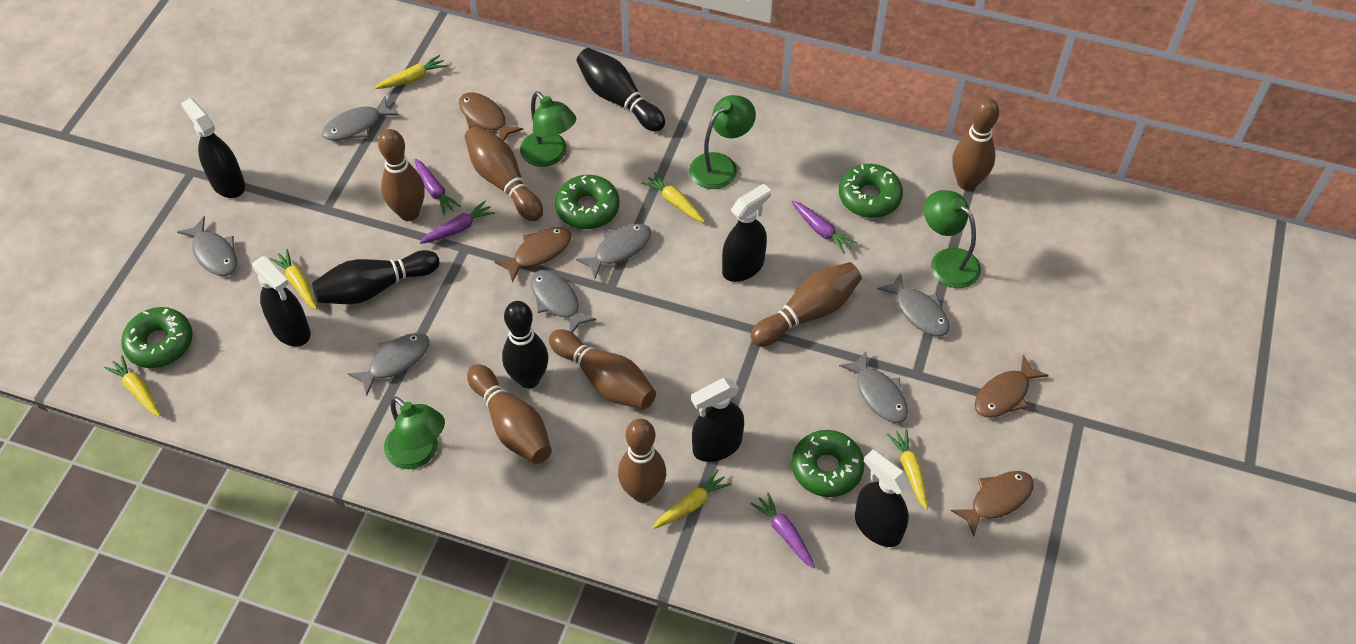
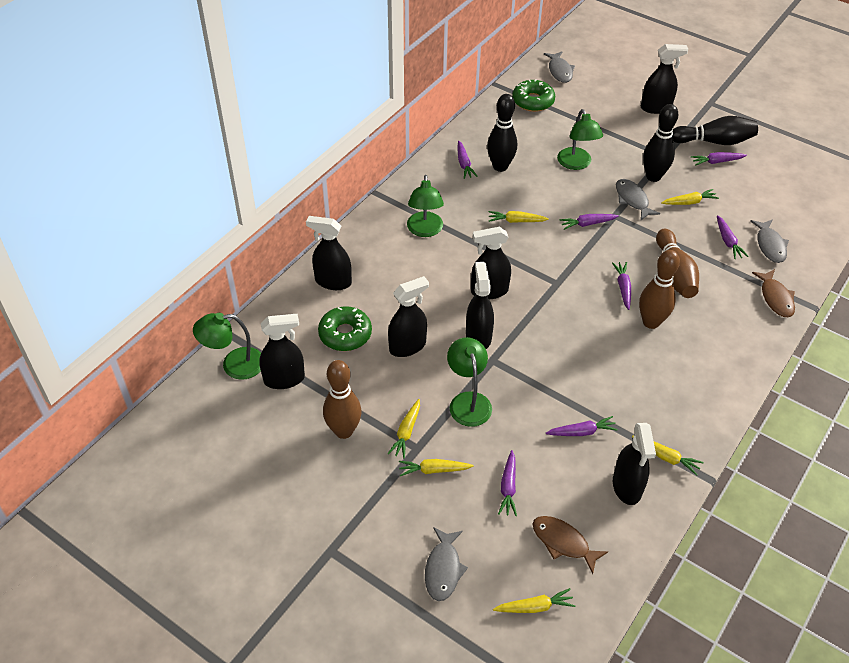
black spray bottle: 5 -> 7
brown bowling pin: 7 -> 3
brown fish: 4 -> 2
green donut: 4 -> 2
grey fish: 7 -> 4
purple carrot: 4 -> 7

